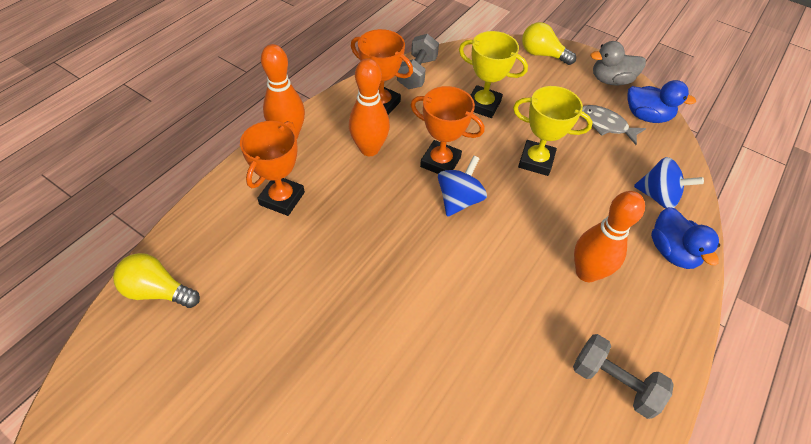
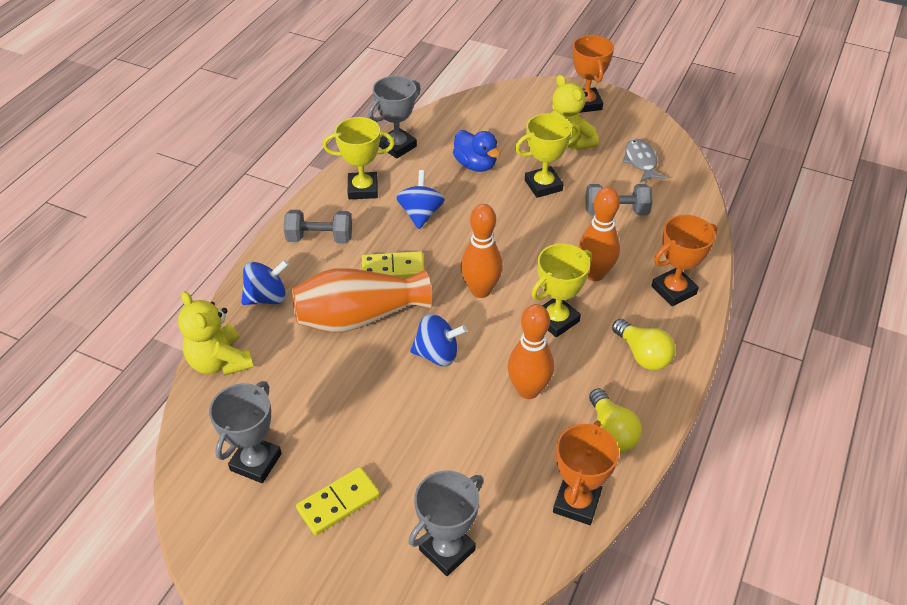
blue duck: 2 -> 1
blue spinning top: 2 -> 3
grey duck: 1 -> 0
grey trophy: 0 -> 3
orange vase: 0 -> 1
yellow domino: 0 -> 2
yellow teddy bear: 0 -> 2
yellow trophy: 2 -> 3

